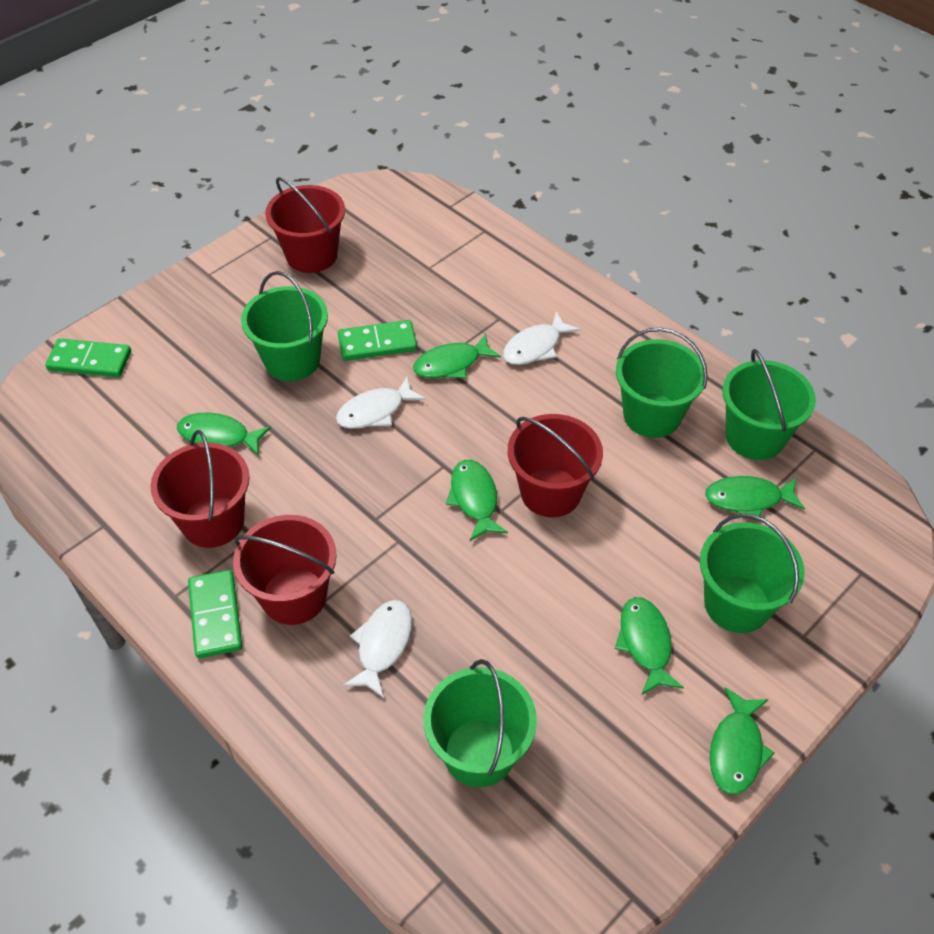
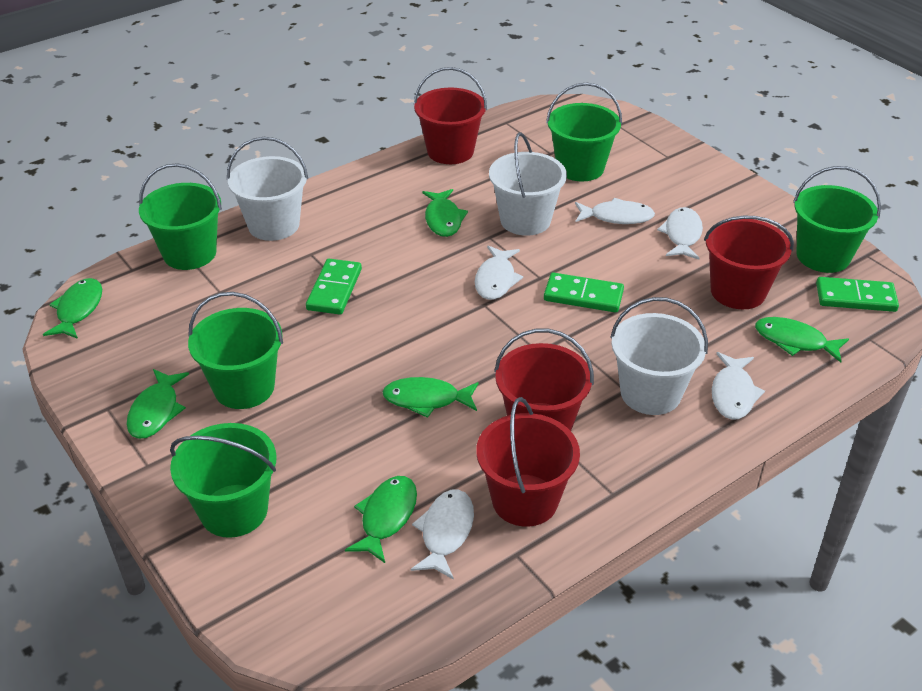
white bucket: 0 -> 3
white fish: 3 -> 5

